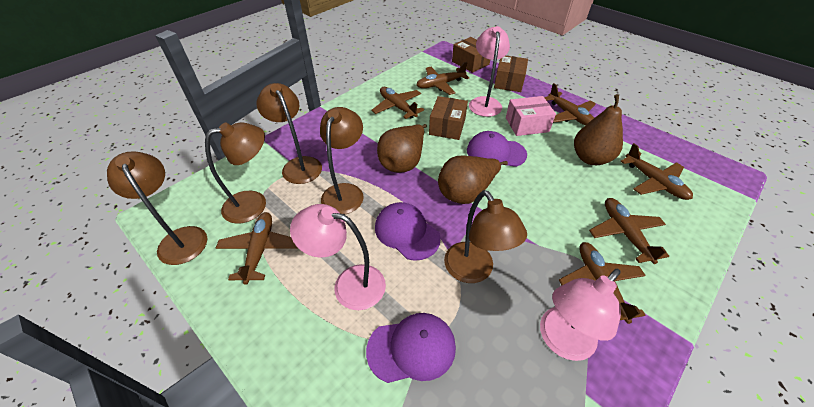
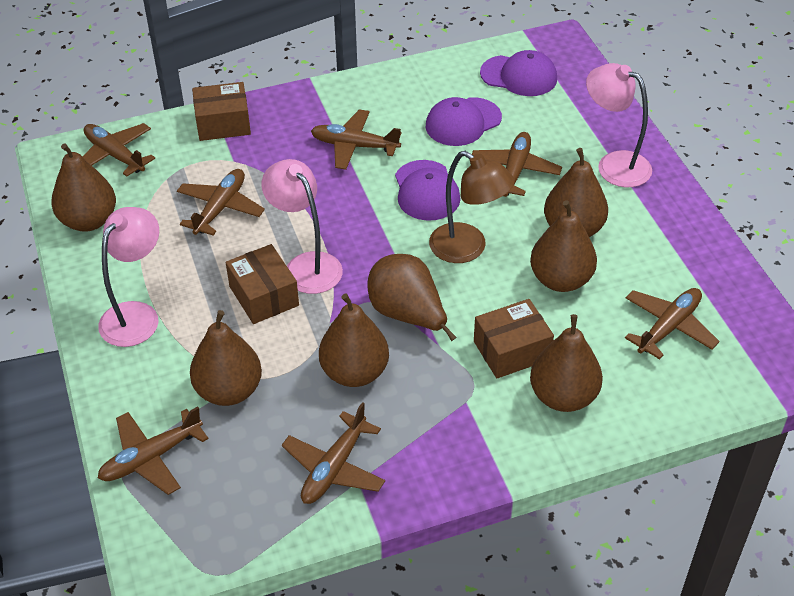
brown lamp: 5 -> 1
brown pear: 3 -> 7
pink box: 1 -> 0

